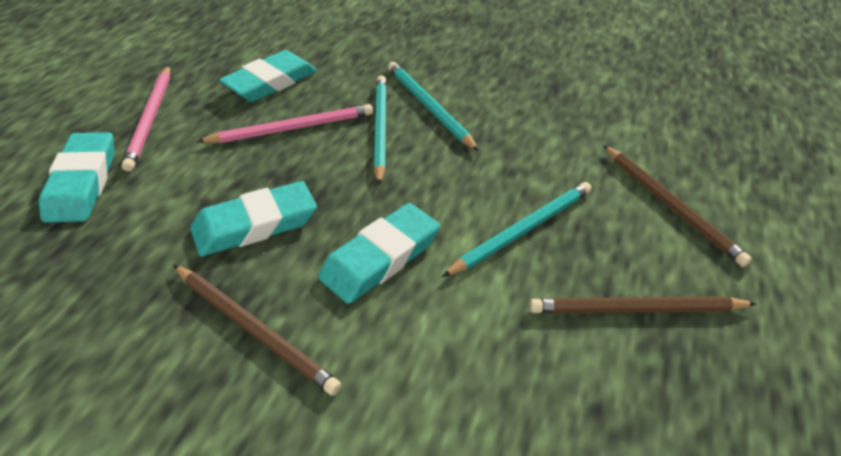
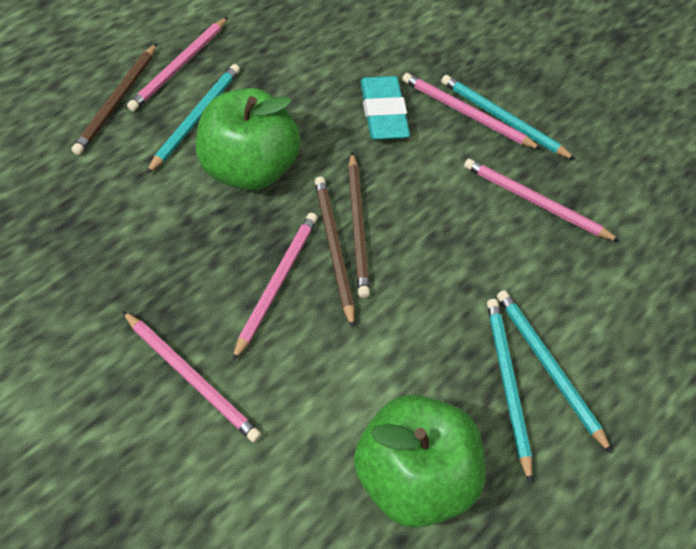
green apple: 0 -> 2
pink pencil: 2 -> 5
turquoise eraser: 4 -> 1
turquoise pencil: 3 -> 4

